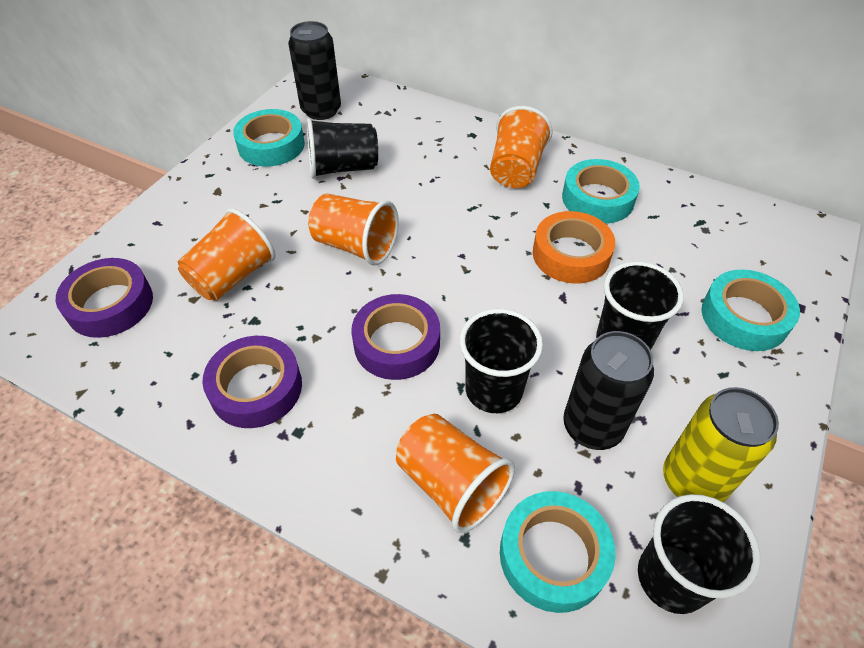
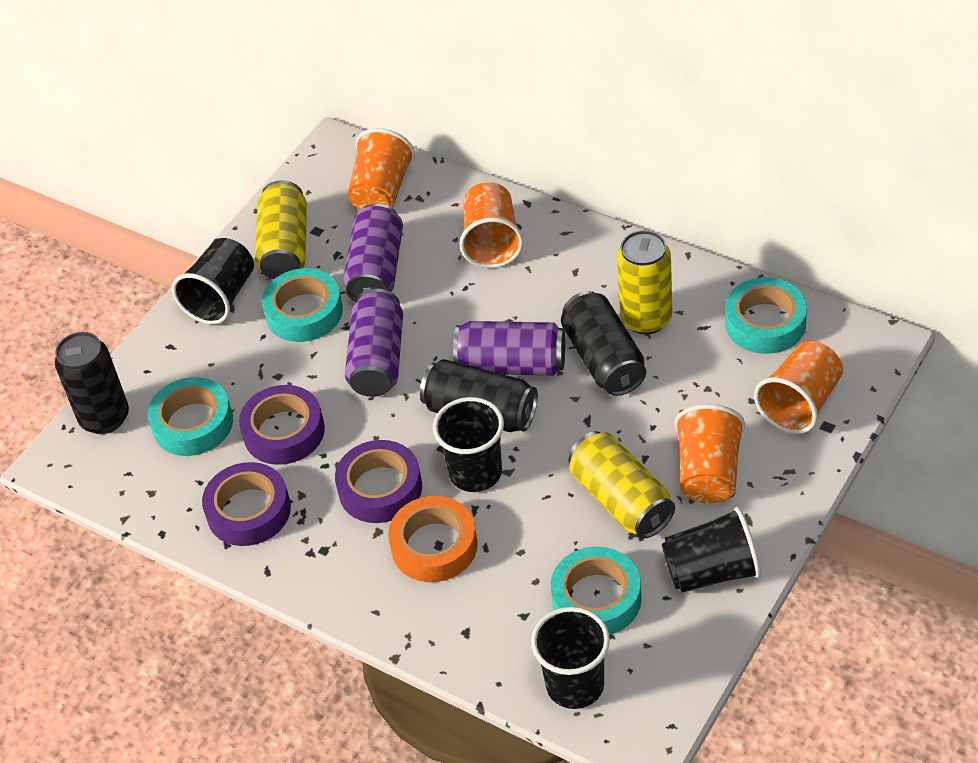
black can: 2 -> 3
purple can: 0 -> 3
yellow can: 1 -> 3

